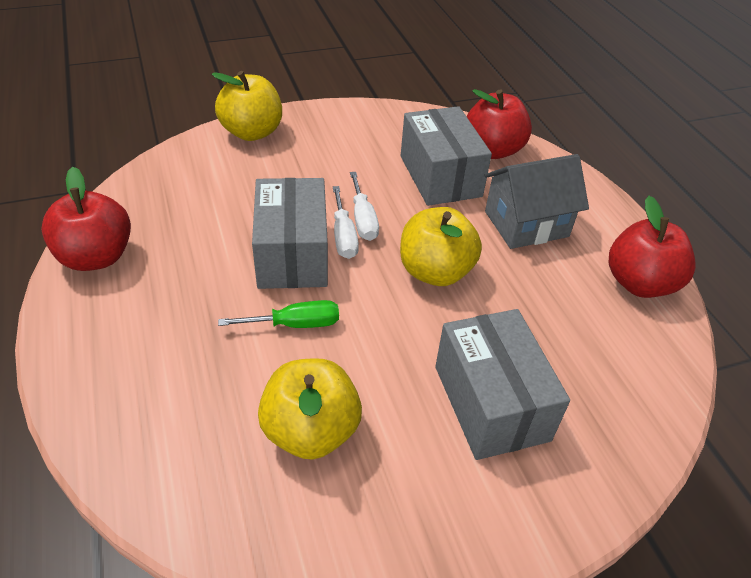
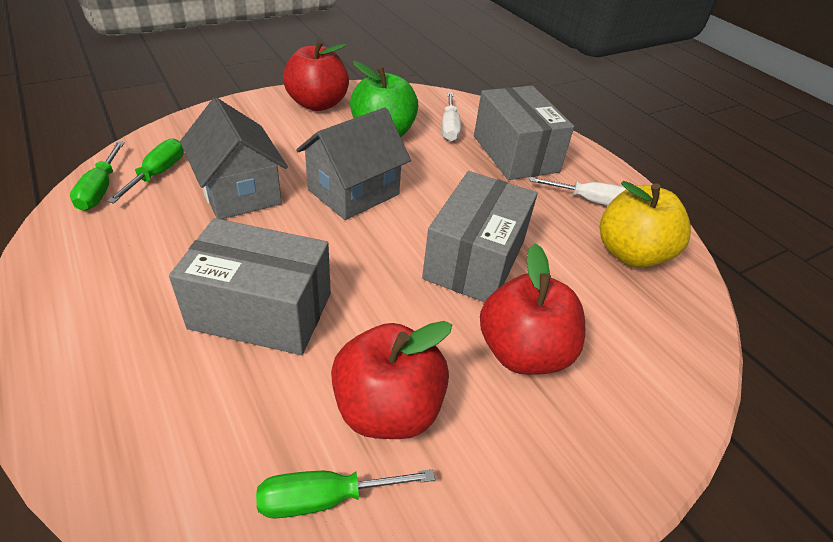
green apple: 0 -> 1
green screwdriver: 1 -> 3
grey house: 1 -> 2
yellow apple: 3 -> 1

